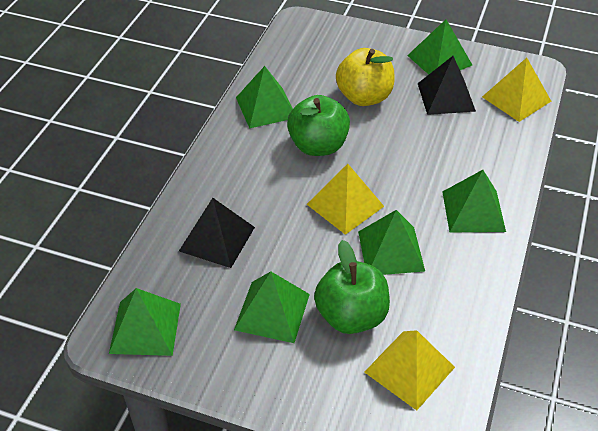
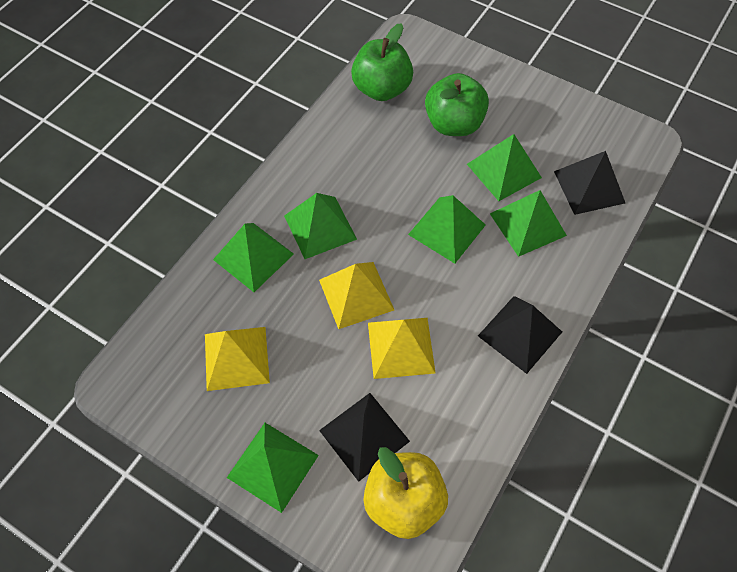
black pyramid: 2 -> 3

